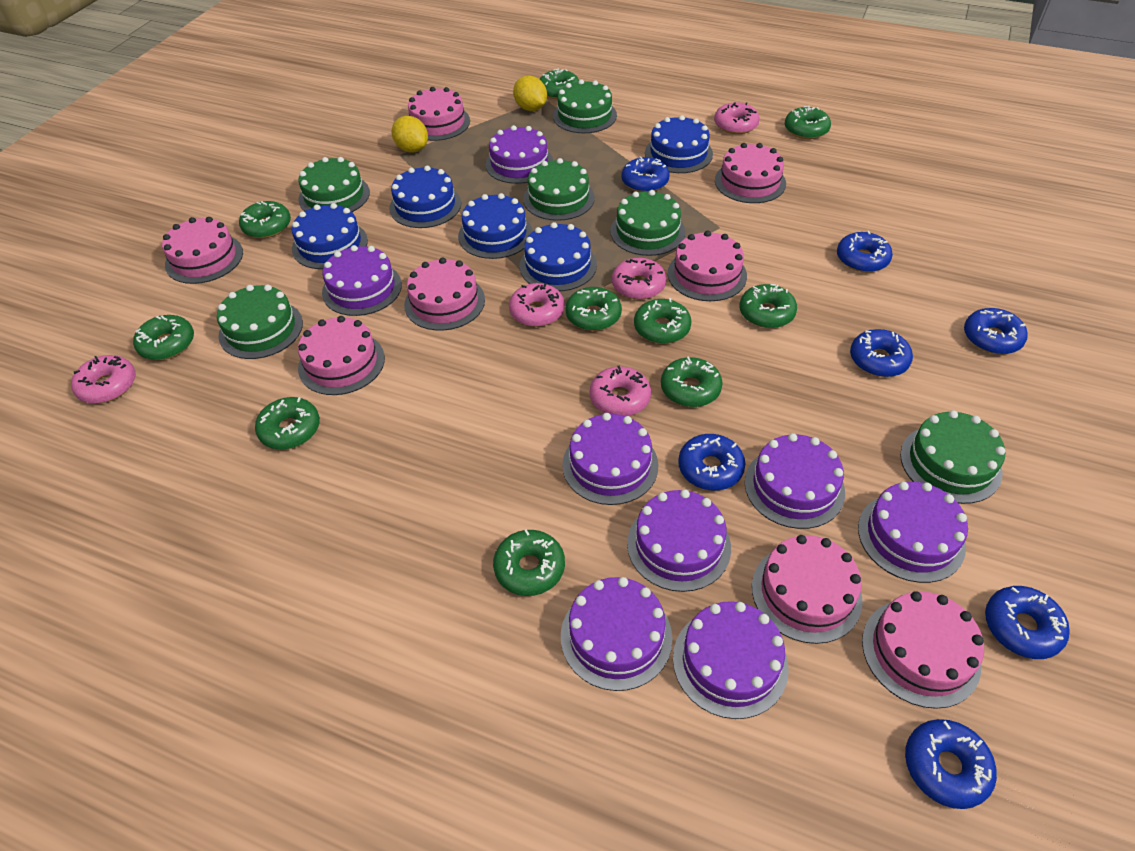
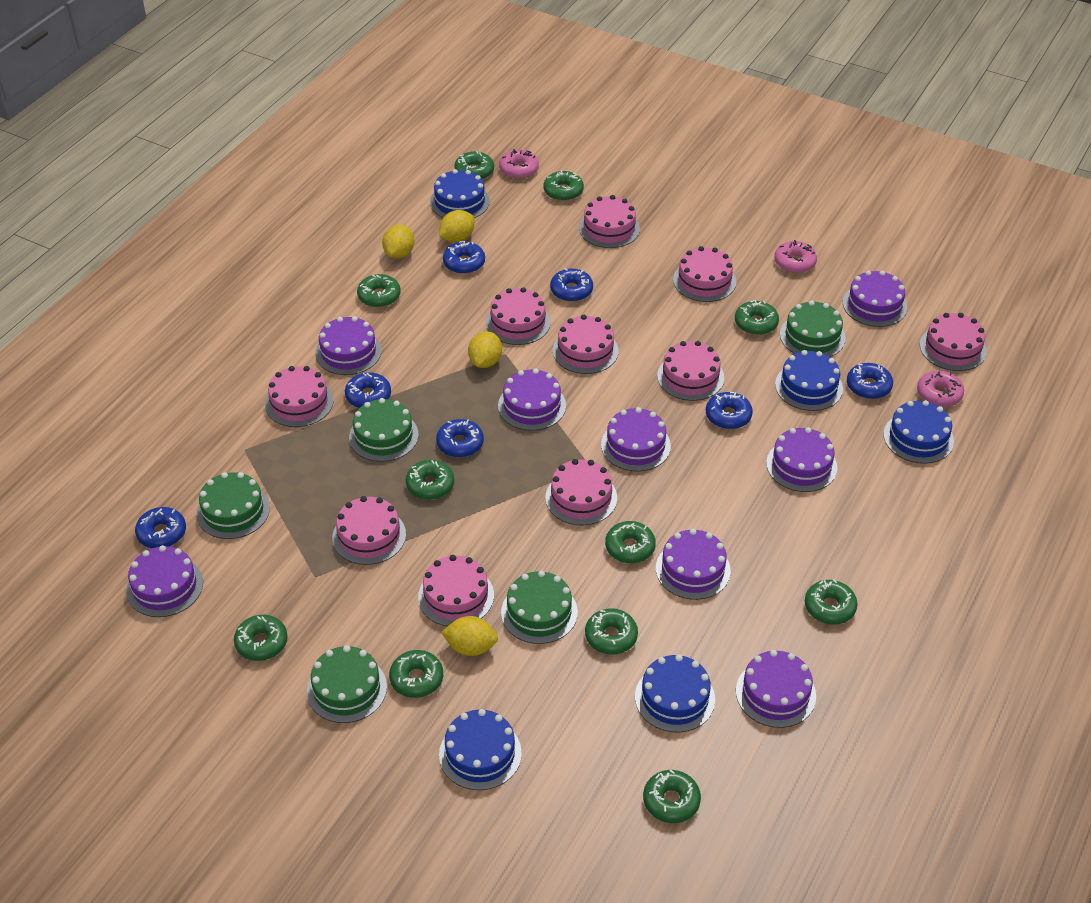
green cake: 6 -> 5
green donut: 10 -> 11
pink cake: 8 -> 10
pink donut: 5 -> 3
yellow lemon: 2 -> 4

